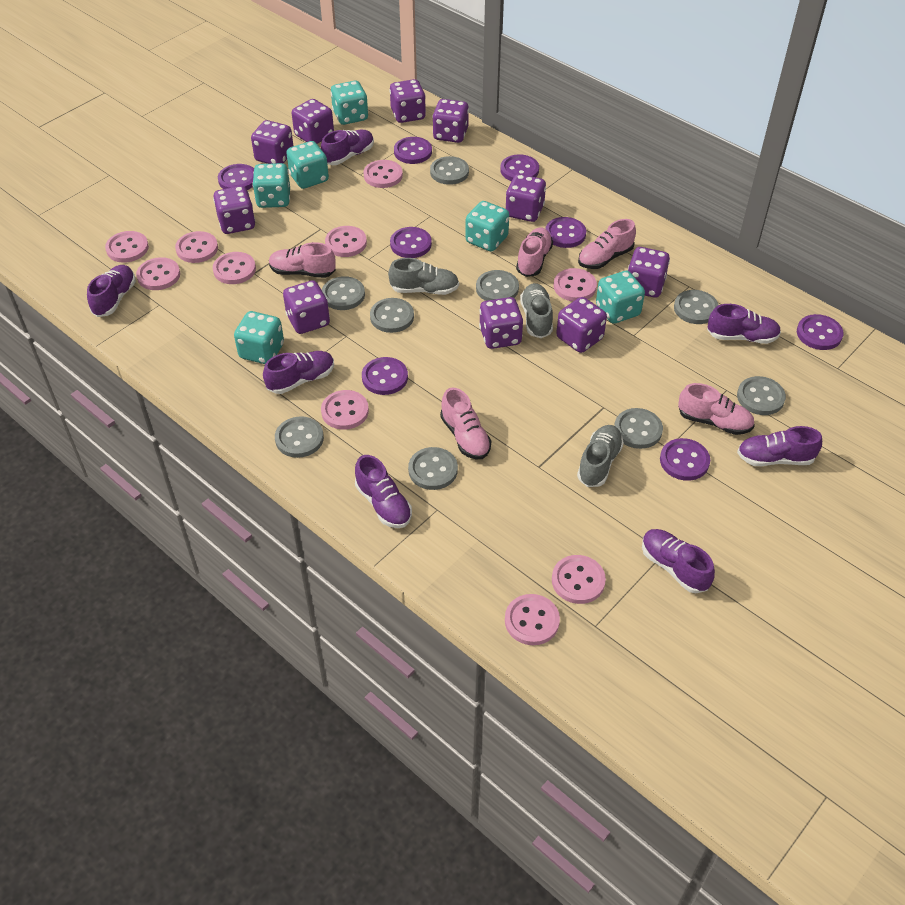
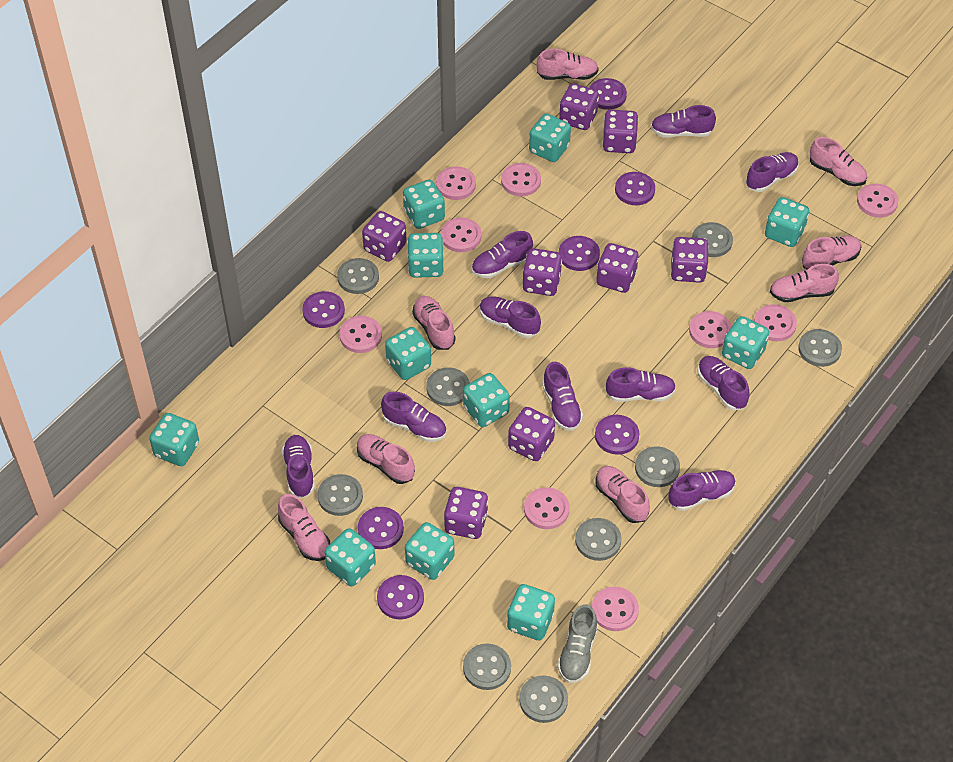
grey shoe: 3 -> 1
pink button: 10 -> 9
pink shoe: 5 -> 8
purple button: 8 -> 7
purple dice: 10 -> 8
purple shoe: 7 -> 10
turquoise dice: 6 -> 11

